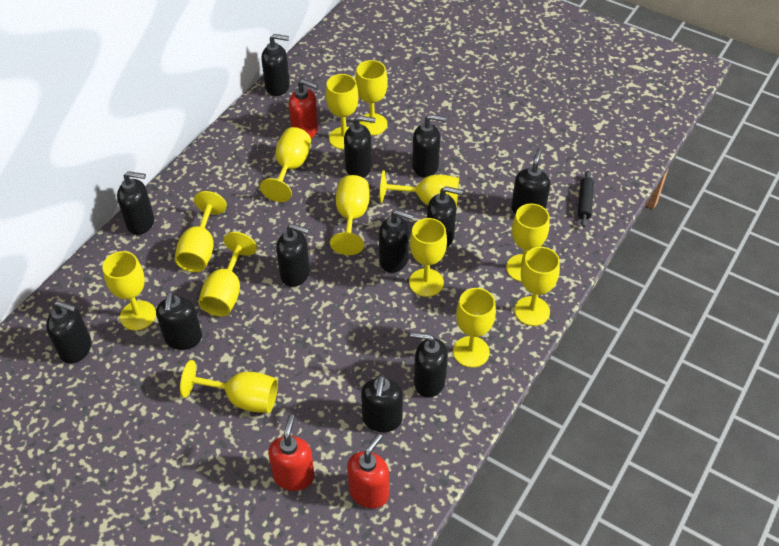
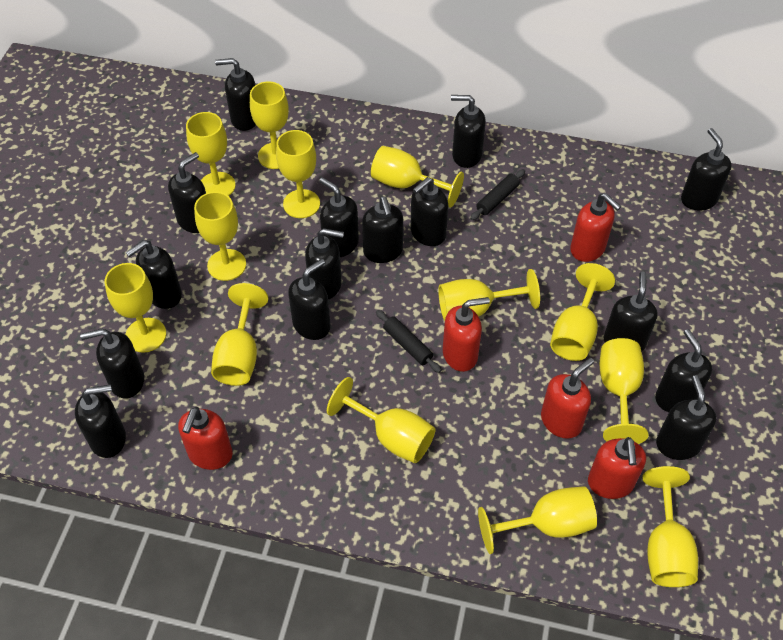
black rolling pin: 1 -> 2
black soap dispenser: 12 -> 15
red soap dispenser: 3 -> 5

